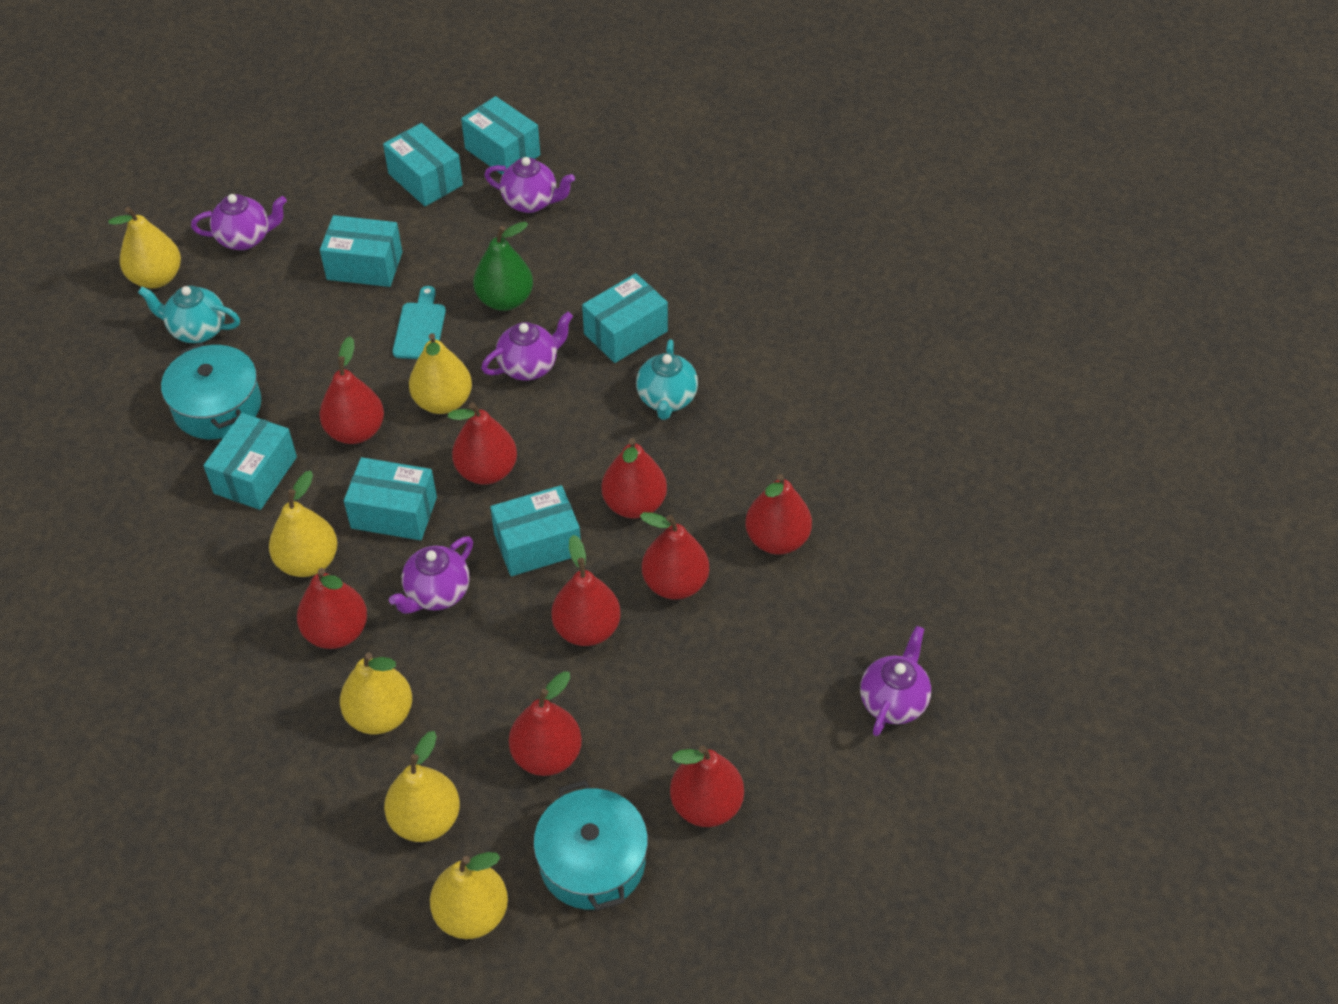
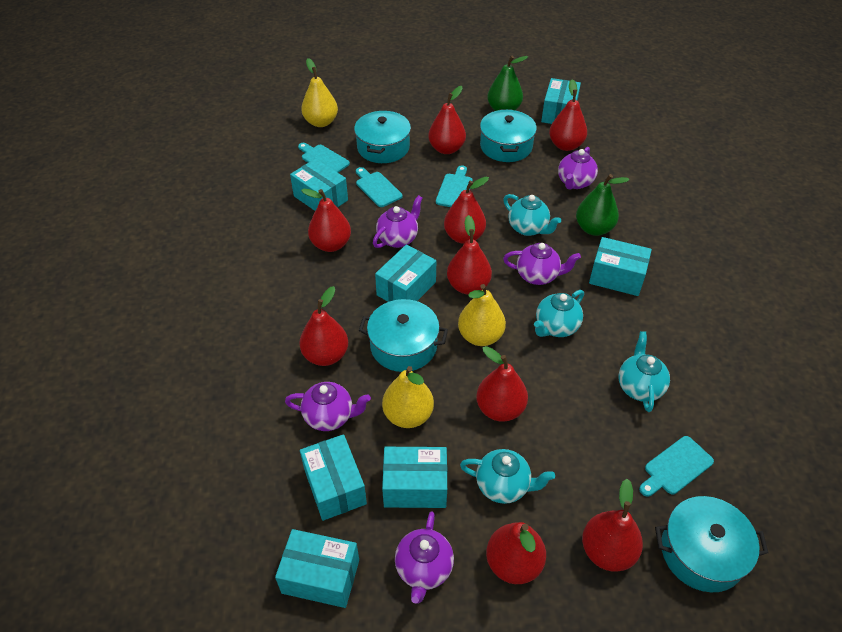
green pear: 1 -> 2
turquoise cutting board: 1 -> 4
turquoise pot: 2 -> 4
turquoise teapot: 2 -> 4
yellow pear: 6 -> 3

